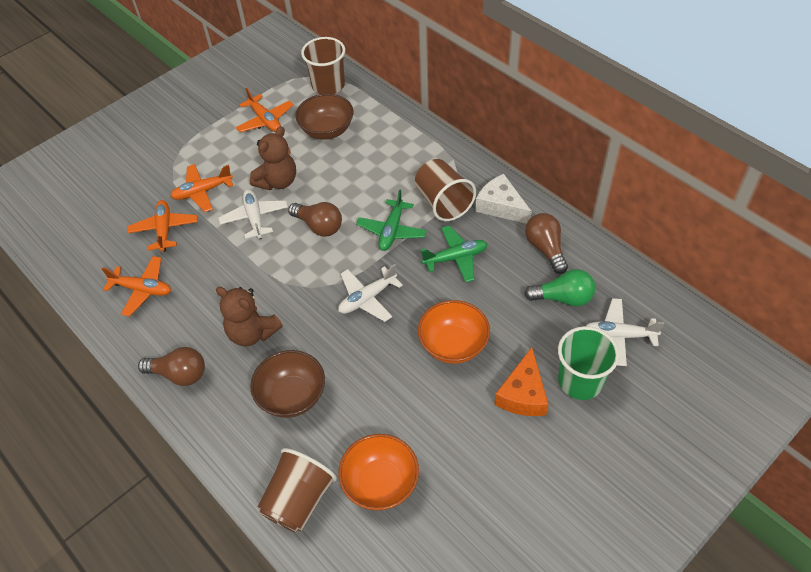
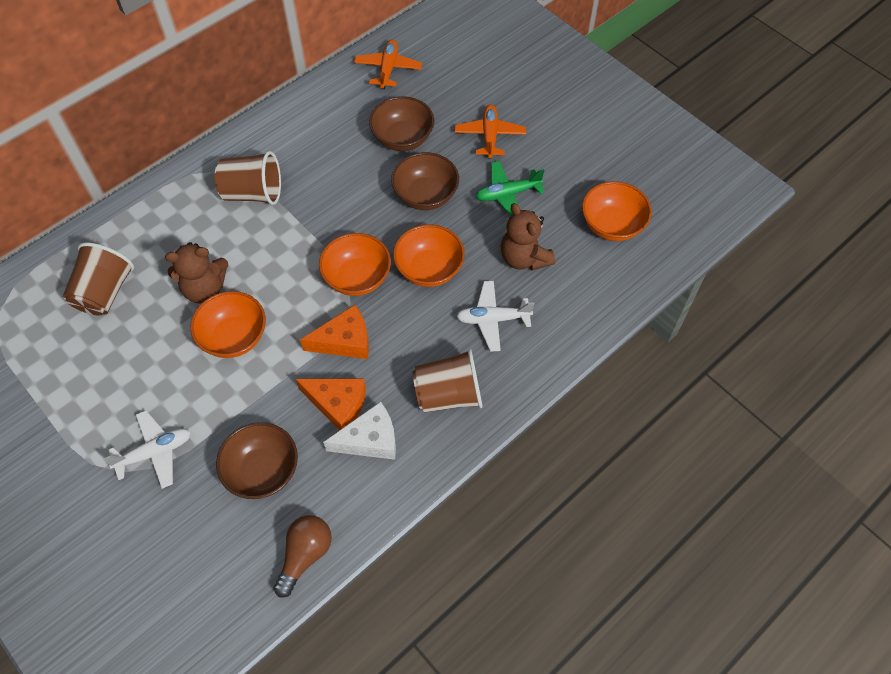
brown bowl: 2 -> 3
brown light bulb: 3 -> 1
green cup: 1 -> 0
green light bulb: 1 -> 0
green plane: 2 -> 1
orange bowl: 2 -> 4
orange cheese: 1 -> 2
orange plane: 4 -> 2
white plane: 3 -> 2

